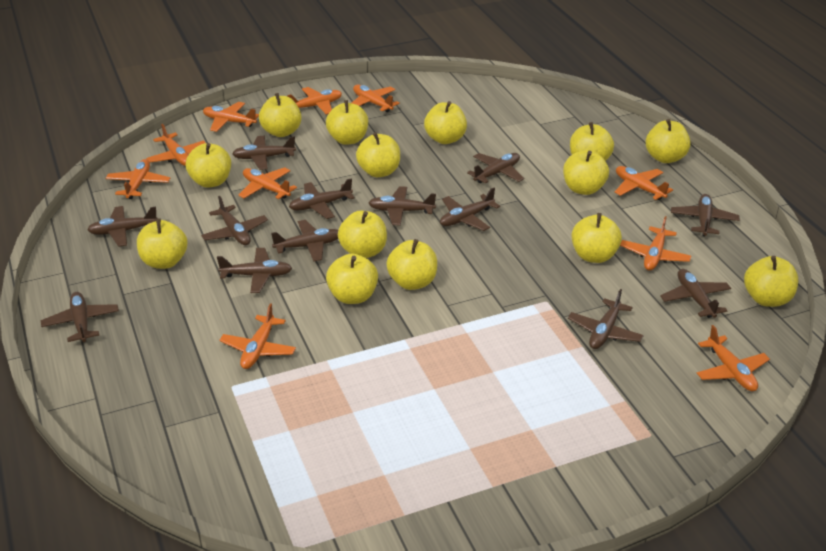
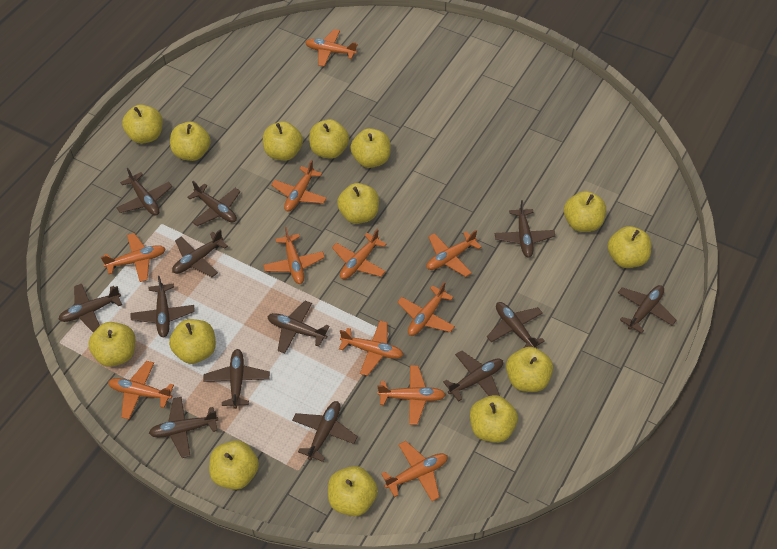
orange plane: 10 -> 11

